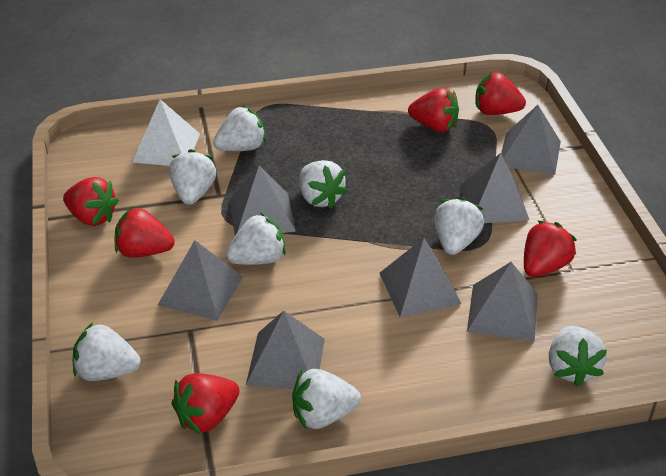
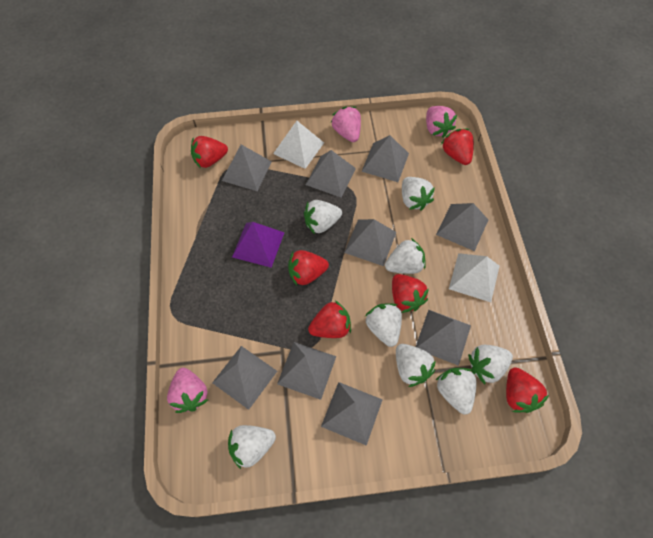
grey pyramid: 7 -> 9
pink strawberry: 0 -> 3
purple pyramid: 0 -> 1
white pyramid: 1 -> 2

